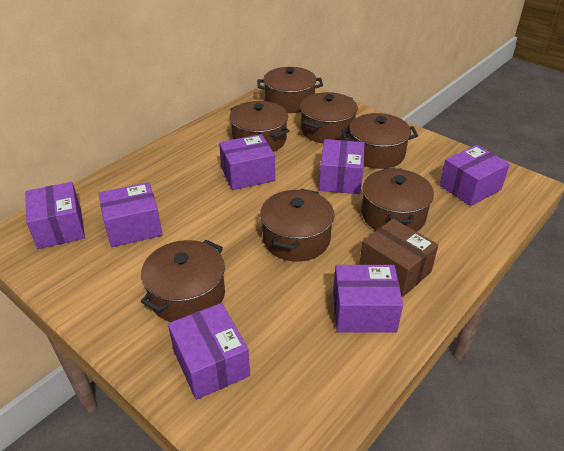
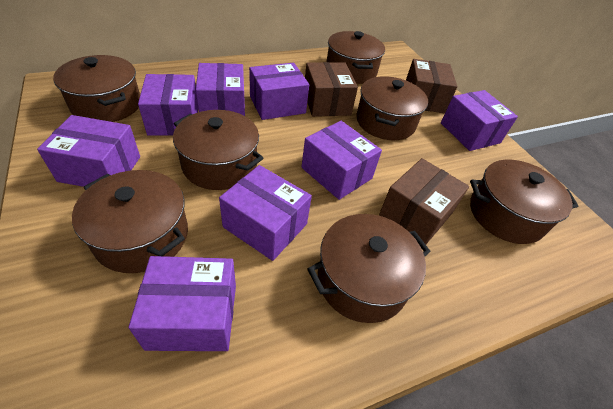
brown box: 1 -> 3
purple box: 7 -> 8

